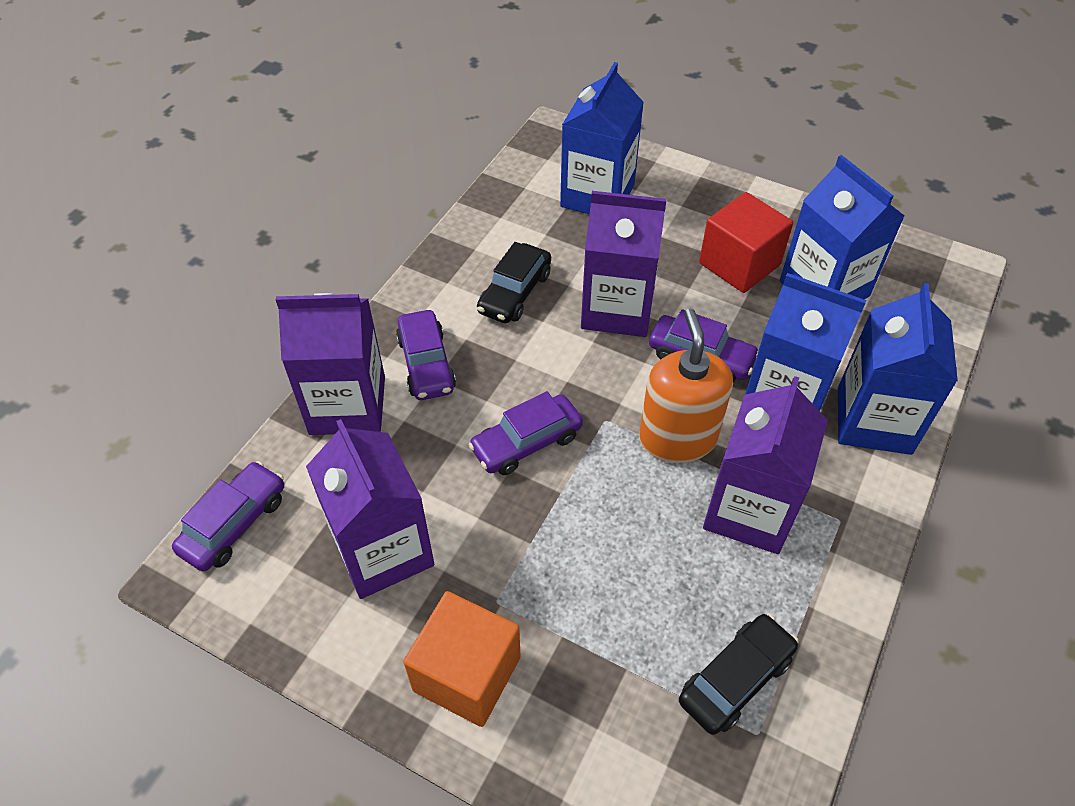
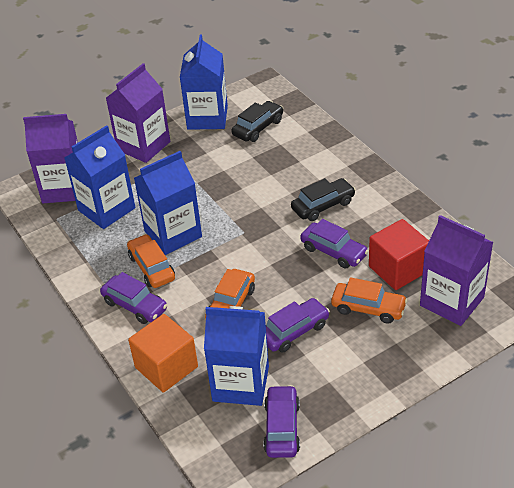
orange car: 0 -> 3
orange soap dispenser: 1 -> 0
purple carton: 4 -> 3

